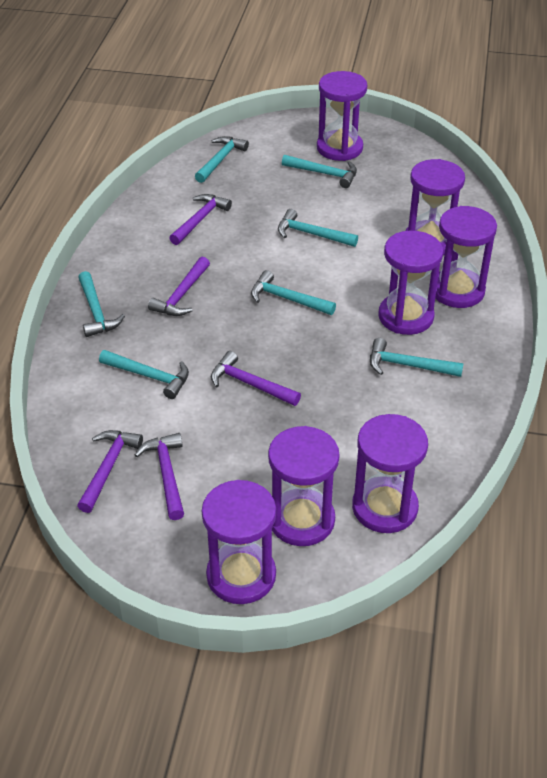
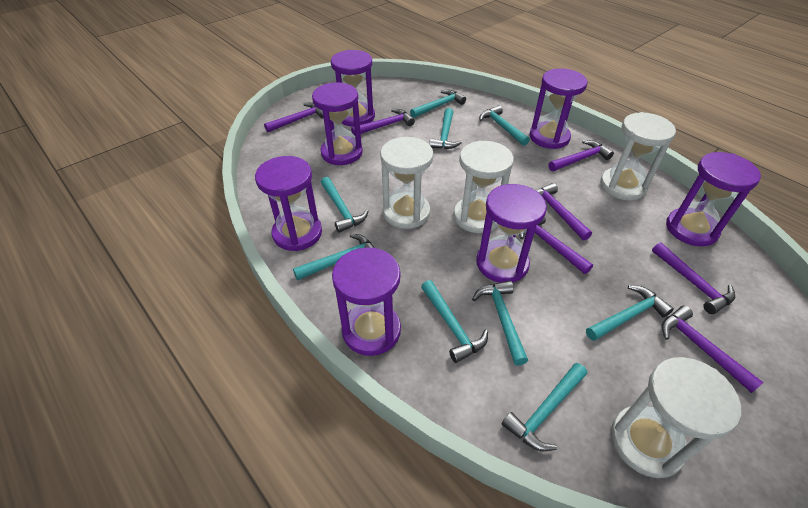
purple hammer: 5 -> 7
turquoise hammer: 7 -> 9
white hourglass: 0 -> 4

